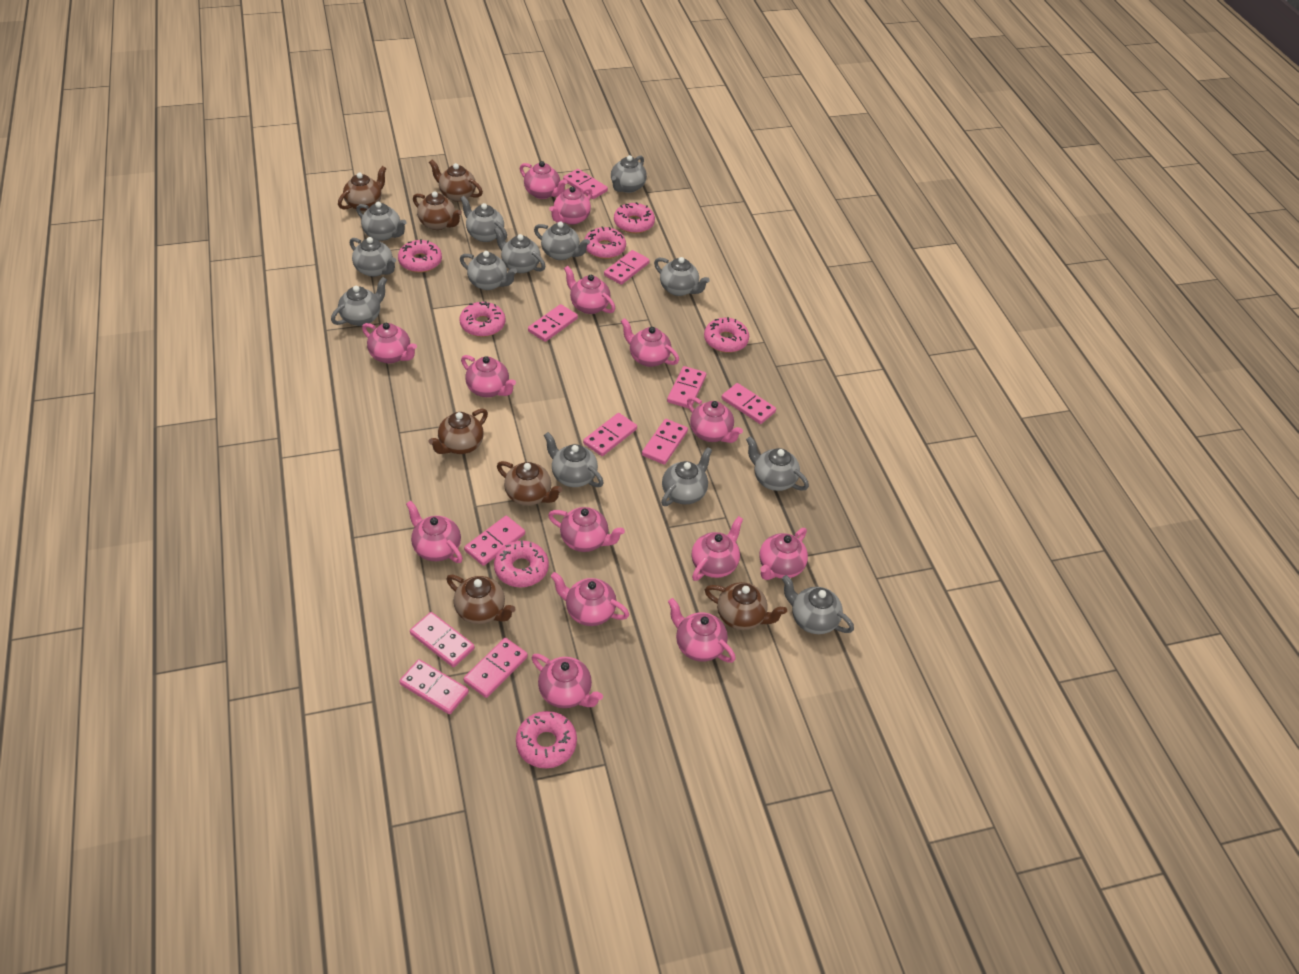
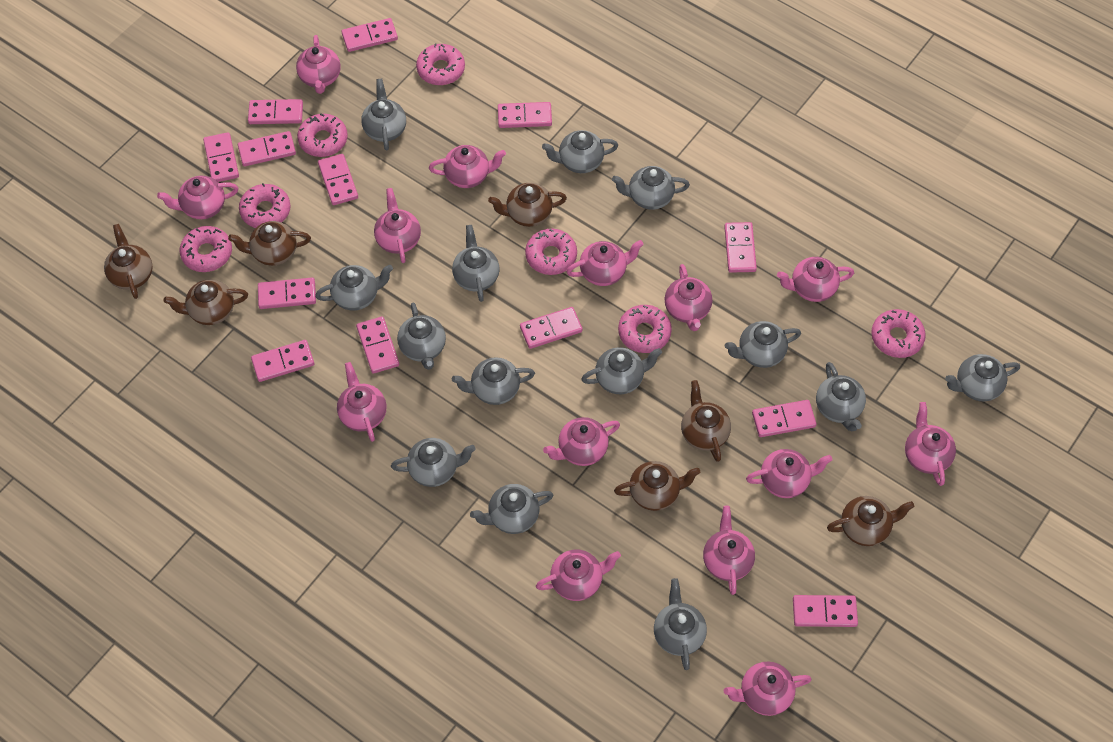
grey teapot: 13 -> 14
pink domino: 11 -> 13

